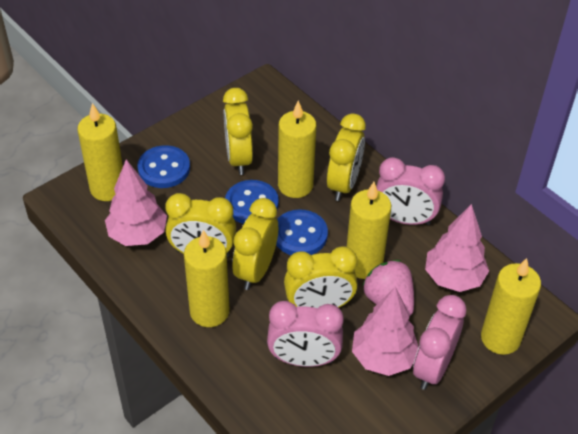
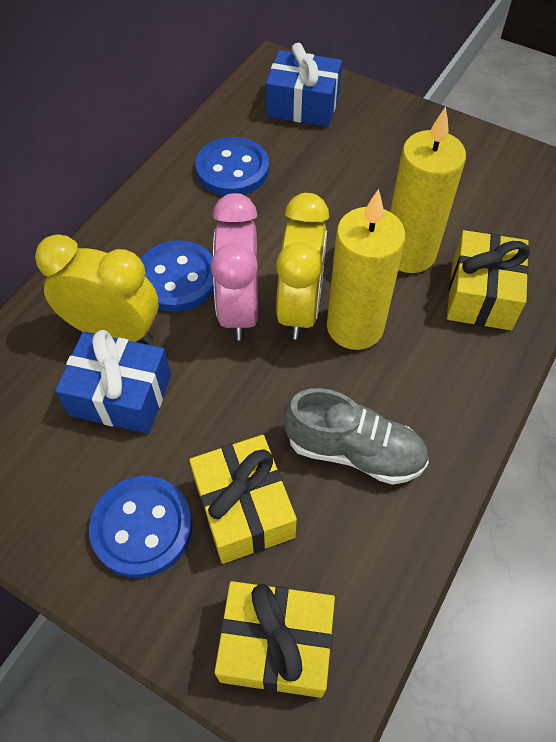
blue gift: 0 -> 2
grey shoe: 0 -> 1
pink clock: 3 -> 1
pink strawberry: 1 -> 0
pink tree: 3 -> 0
yellow candle: 5 -> 2
yellow clock: 5 -> 2
yellow gift: 0 -> 3

